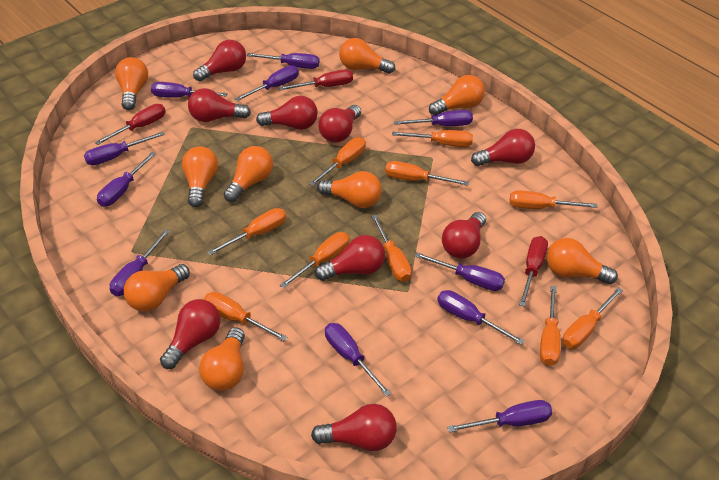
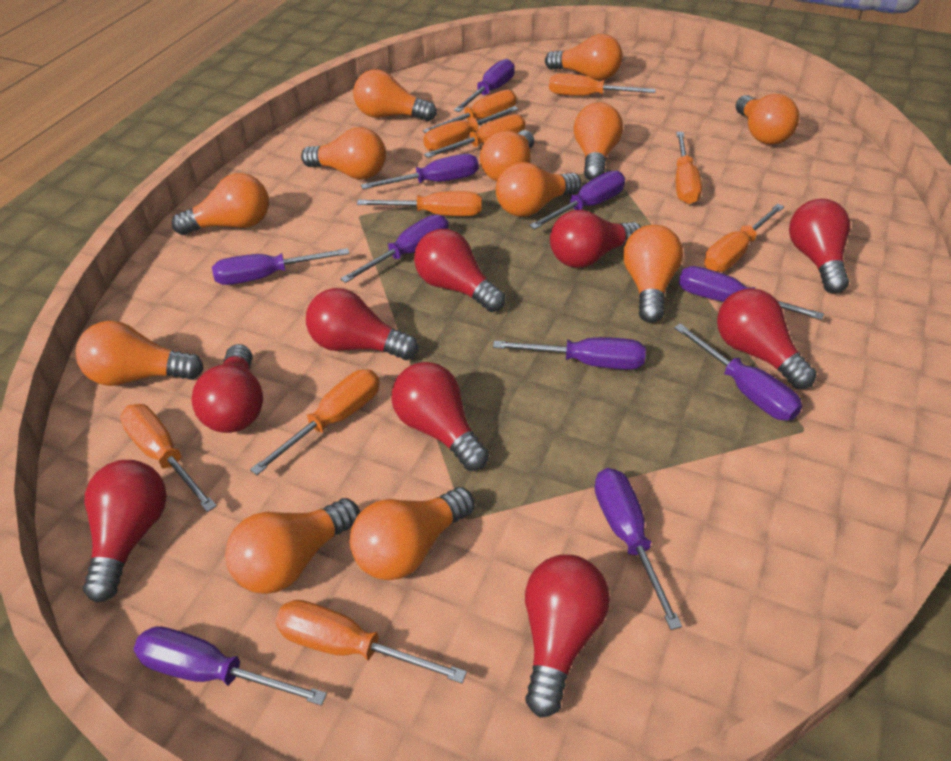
orange light bulb: 9 -> 12
purple screwdriver: 11 -> 10
red screwdriver: 3 -> 0

